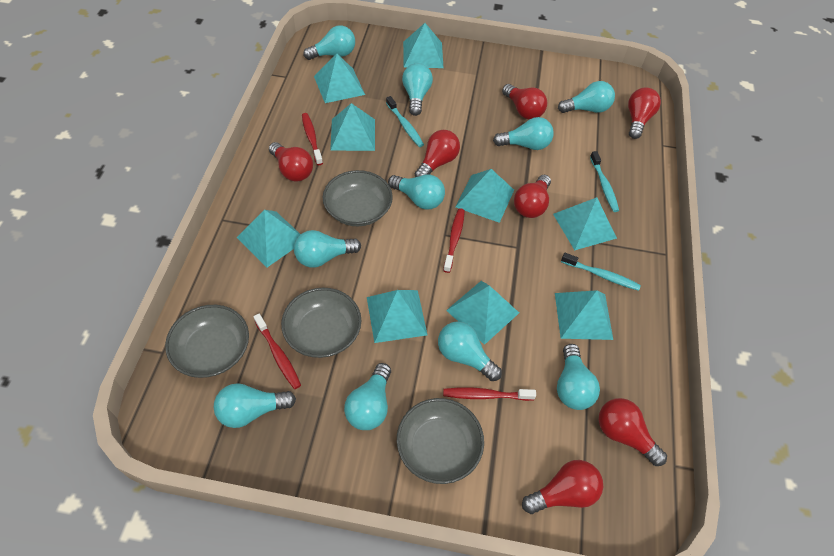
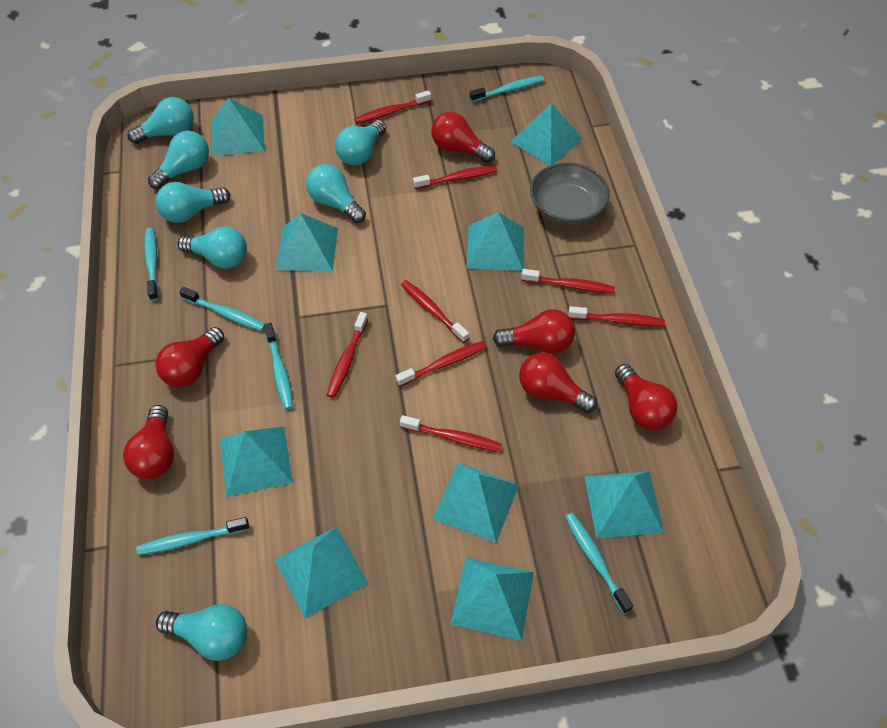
grey bowl: 4 -> 1
red light bulb: 7 -> 6
red toothbrush: 4 -> 8
turquoise light bulb: 10 -> 7
turquoise toothbrush: 3 -> 6

